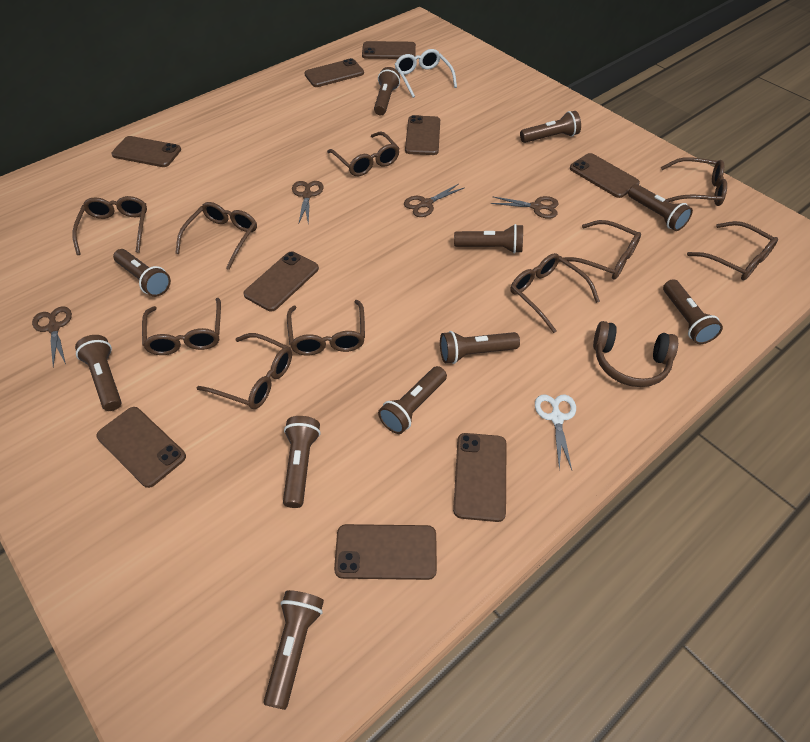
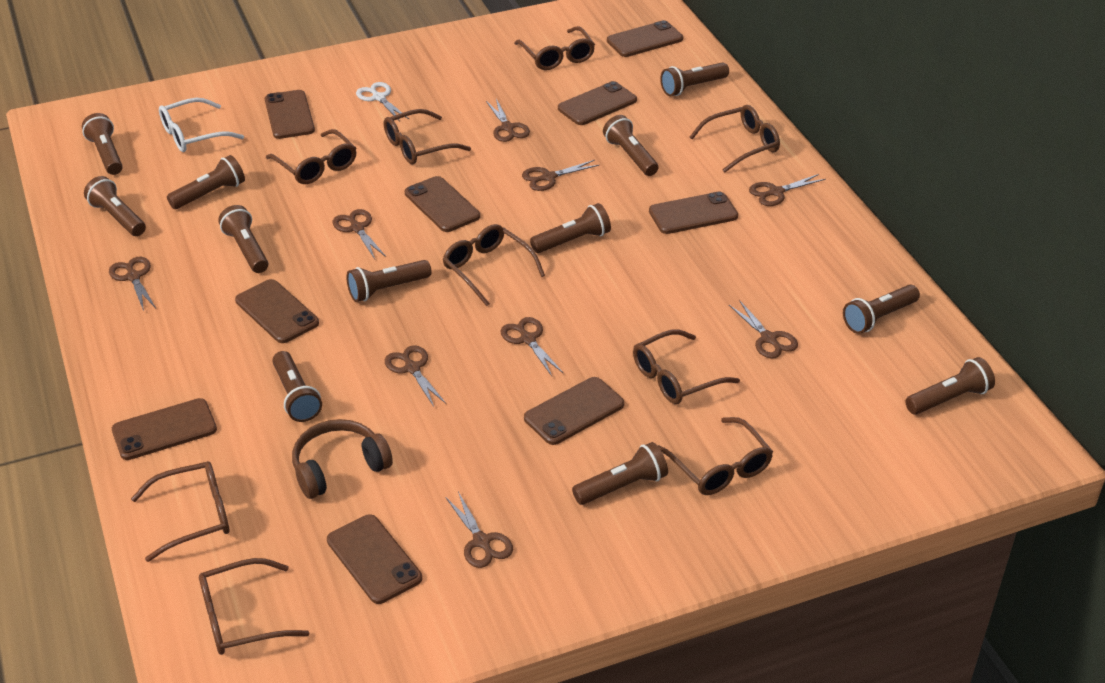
brown flashlight: 11 -> 12
brown glasses: 10 -> 9
brown scissors: 4 -> 9

